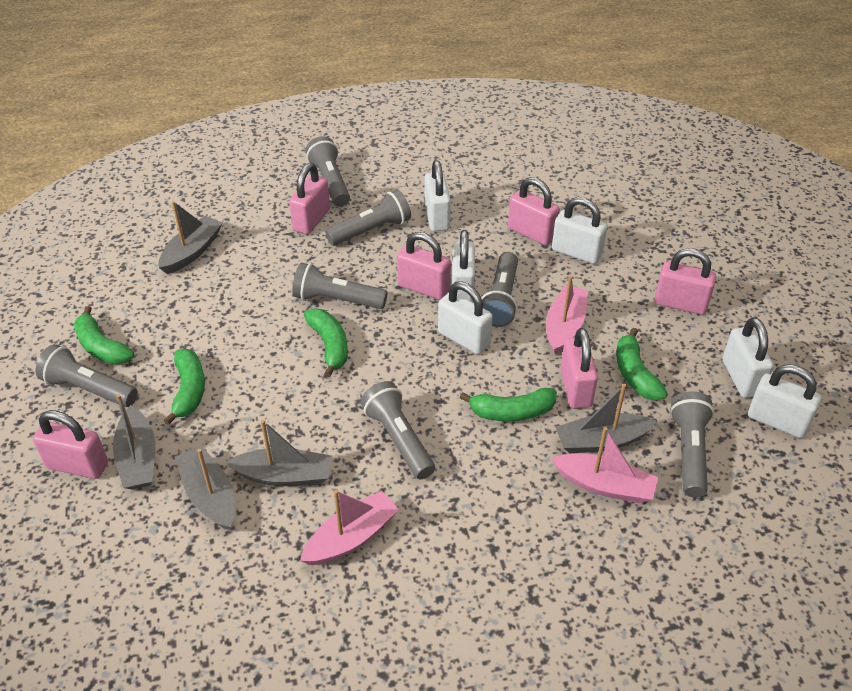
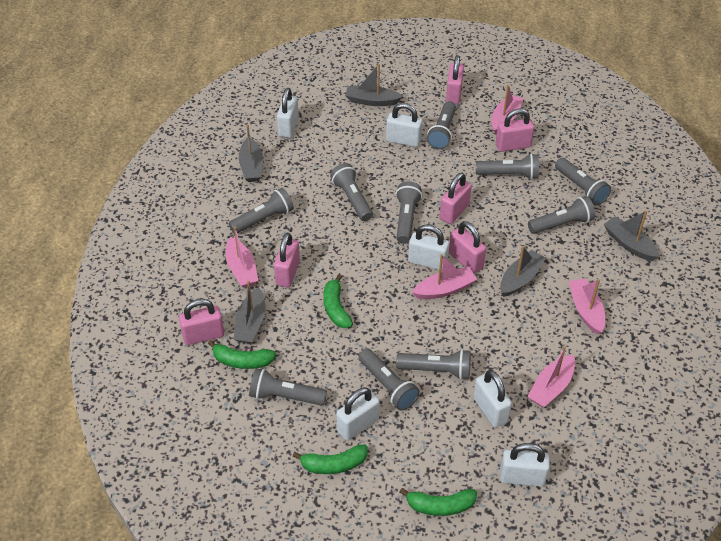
green banana: 5 -> 4
grey flashlight: 7 -> 10
pink boat: 3 -> 5

